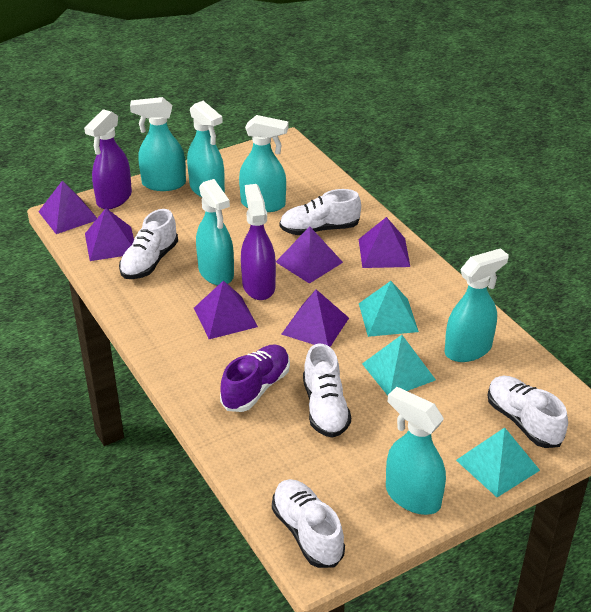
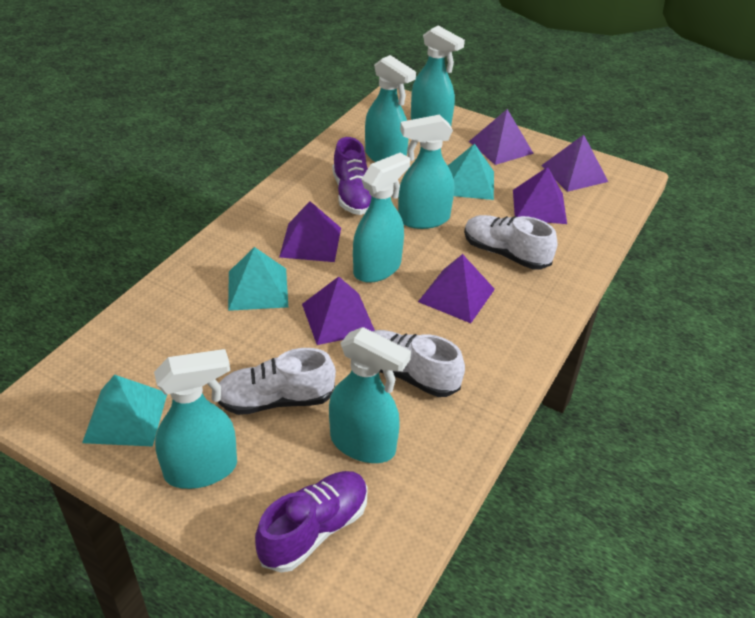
purple shoe: 1 -> 2
purple spray bottle: 2 -> 0
white shoe: 5 -> 3

